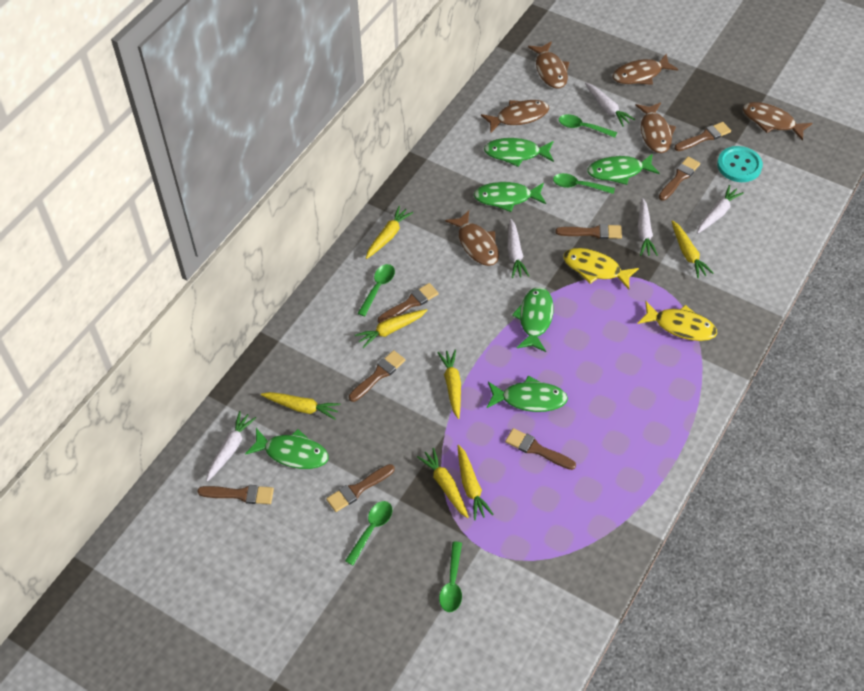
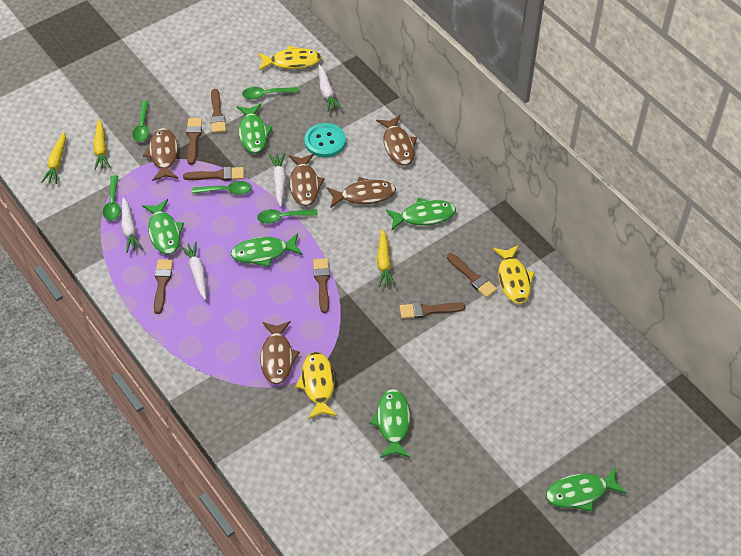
brown brush: 8 -> 7
brown fish: 6 -> 5
white carrot: 5 -> 4
yellow carrot: 7 -> 3
yellow fish: 2 -> 3

